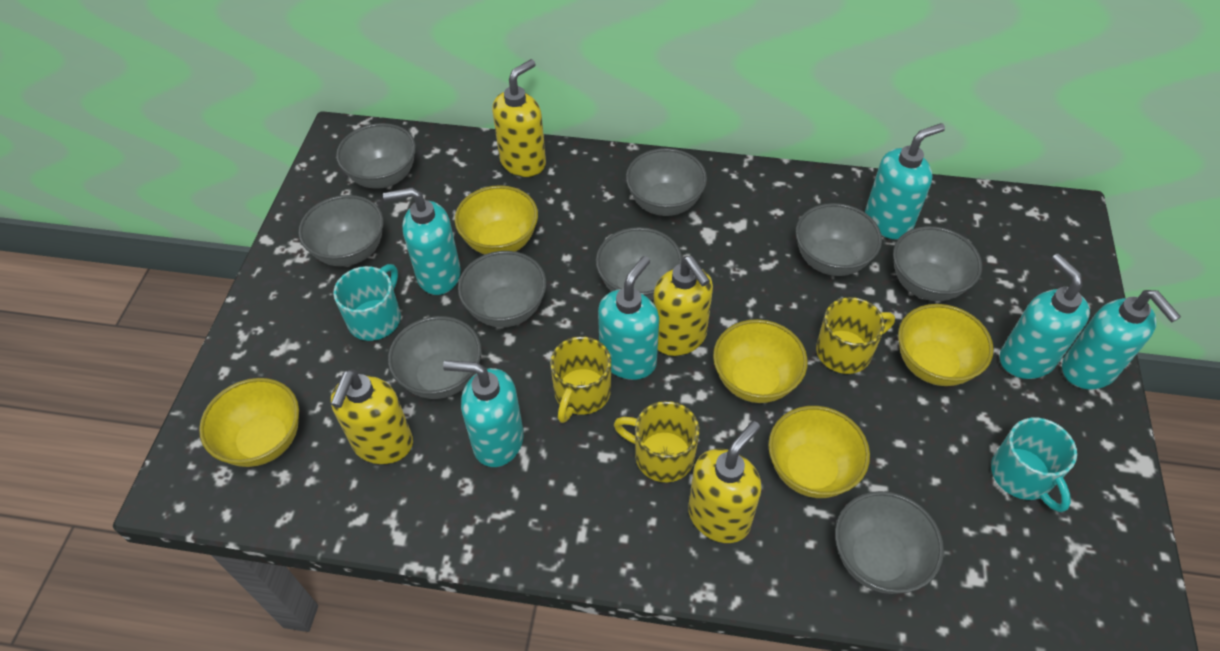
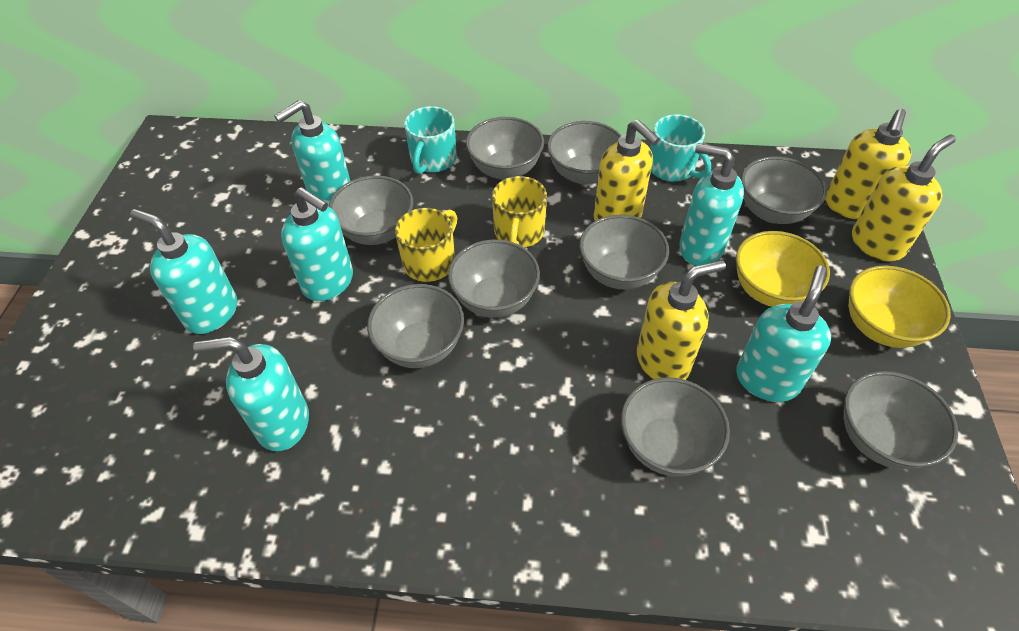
yellow bowl: 5 -> 2
yellow mug: 3 -> 2

